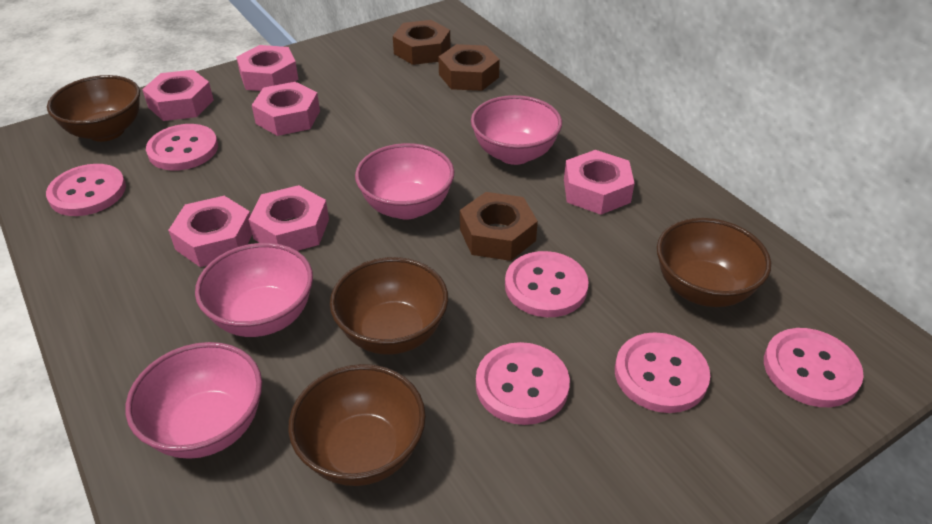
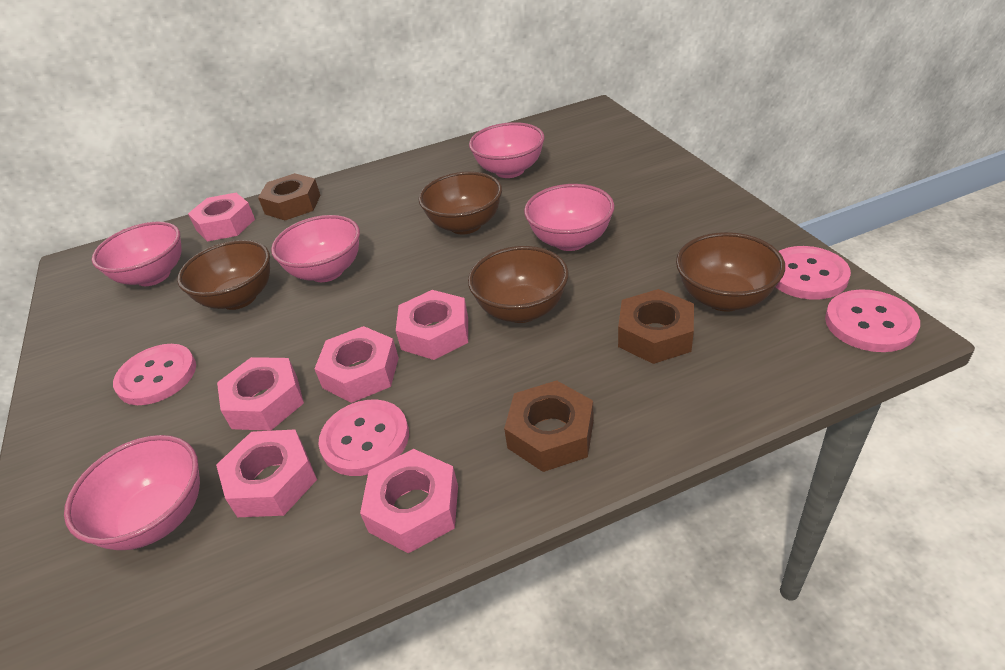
pink bowl: 4 -> 5
pink button: 6 -> 4

